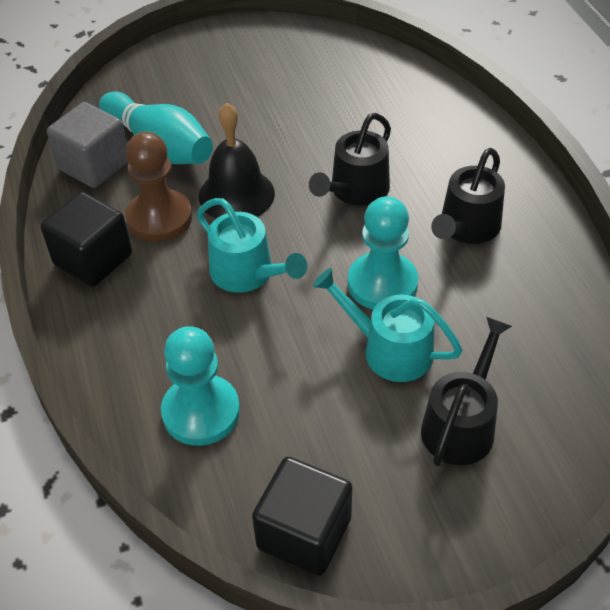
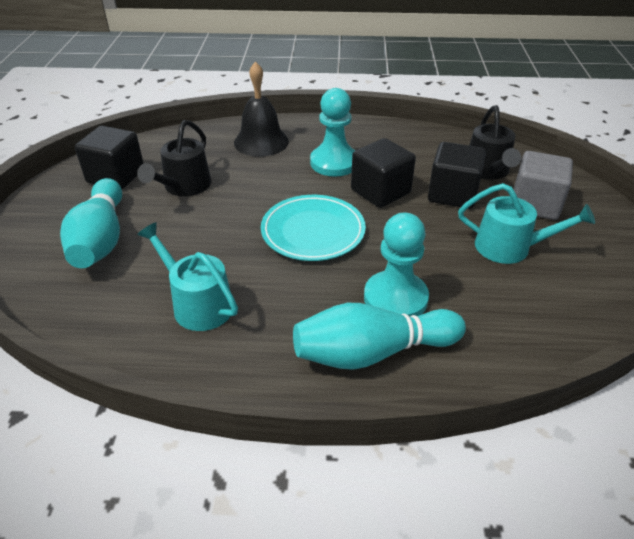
black cube: 2 -> 3
black watering can: 3 -> 2
brown pawn: 1 -> 0
turquoise bowling pin: 1 -> 2
turquoise plate: 0 -> 1

